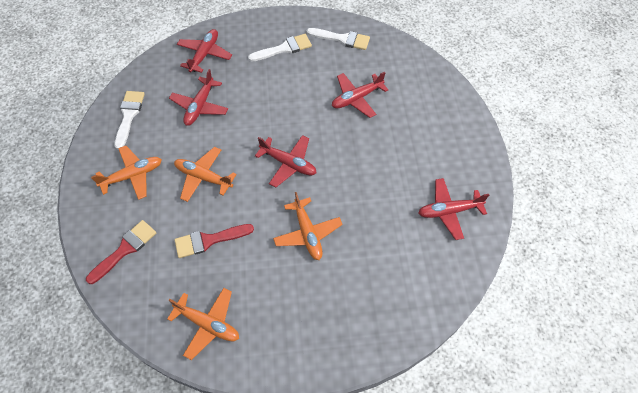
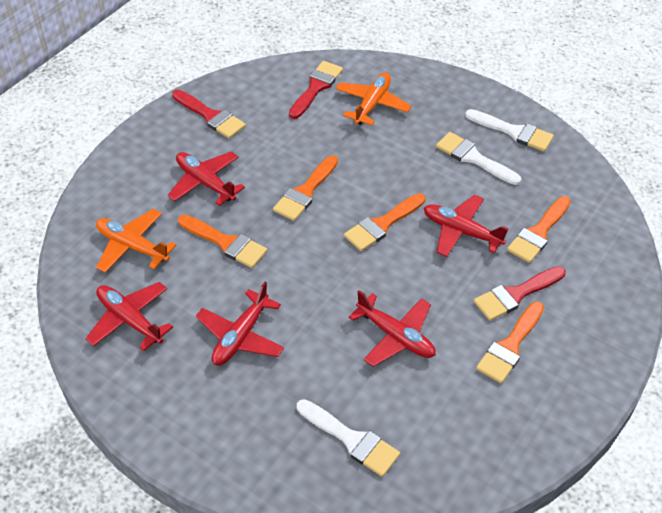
orange brush: 0 -> 5
orange plane: 4 -> 2
red brush: 2 -> 3

